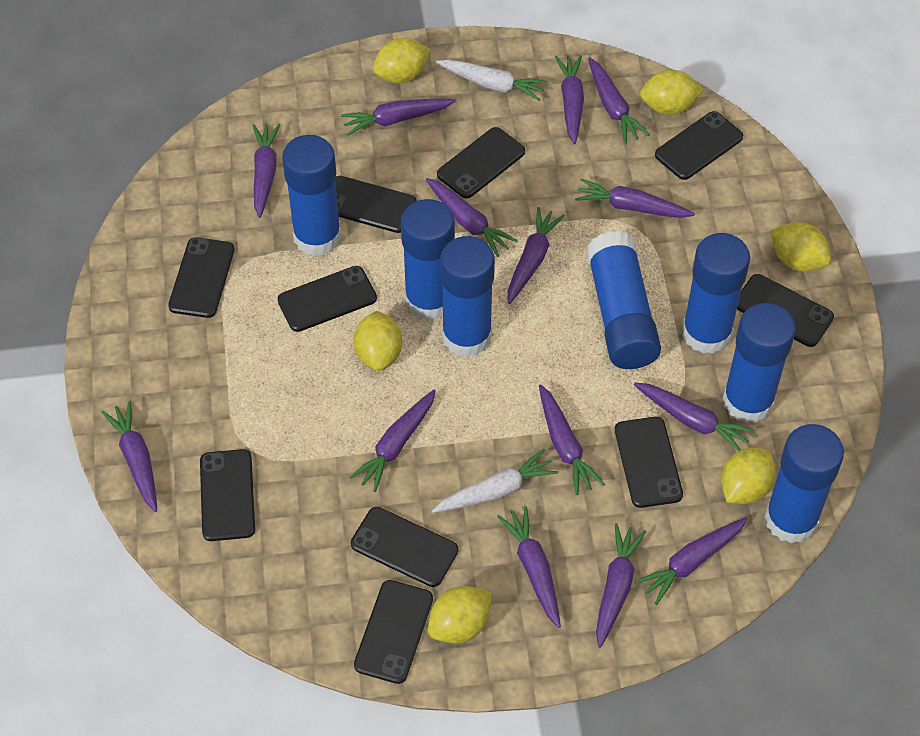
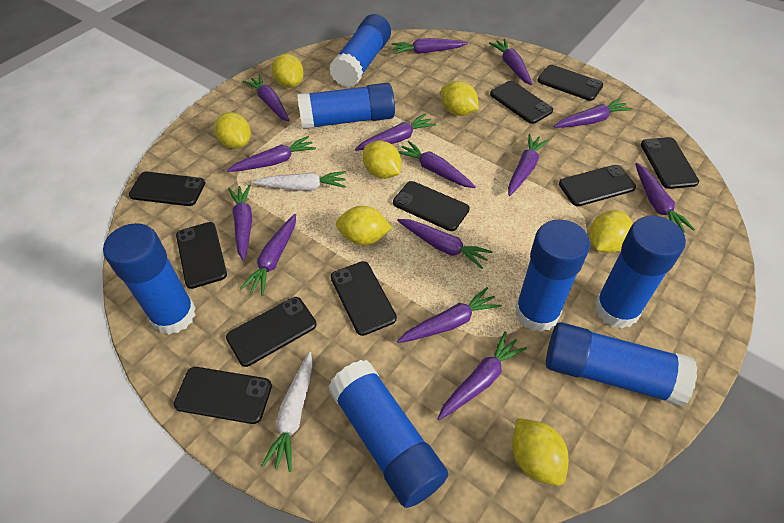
yellow lemon: 6 -> 7

